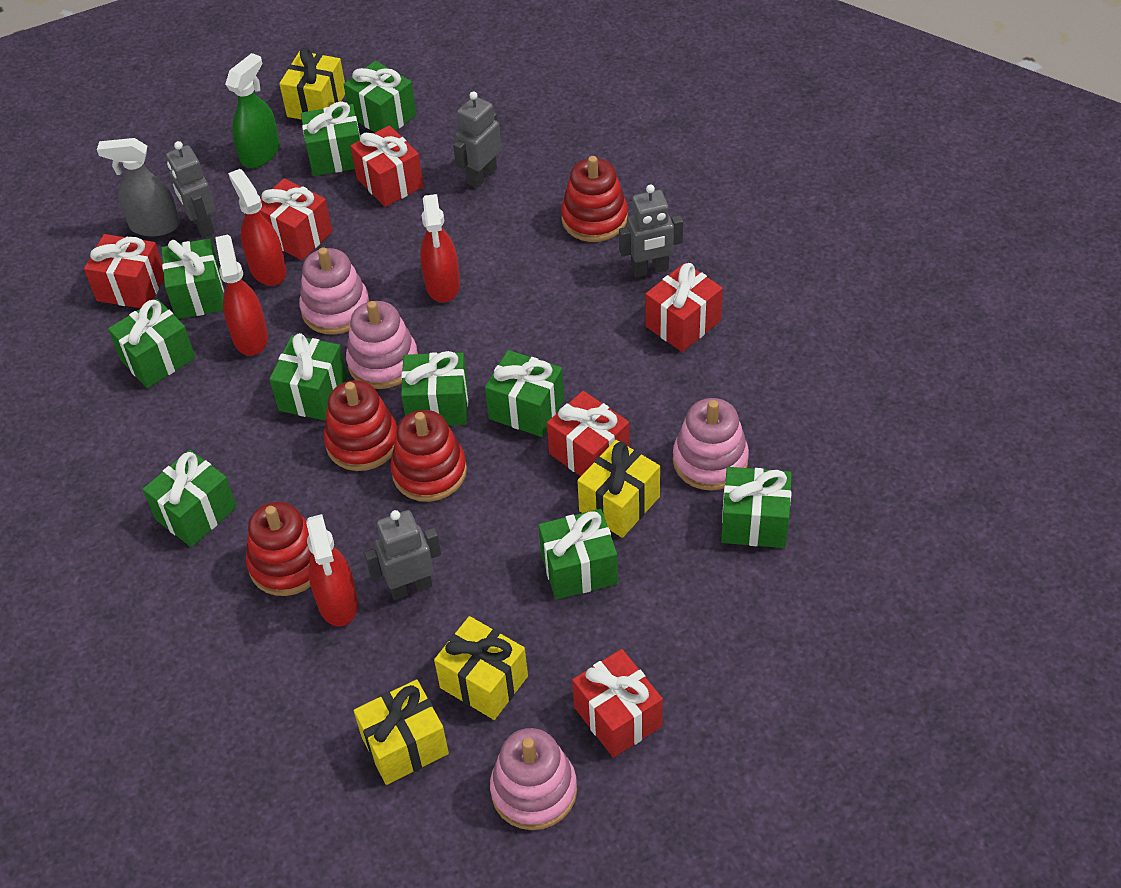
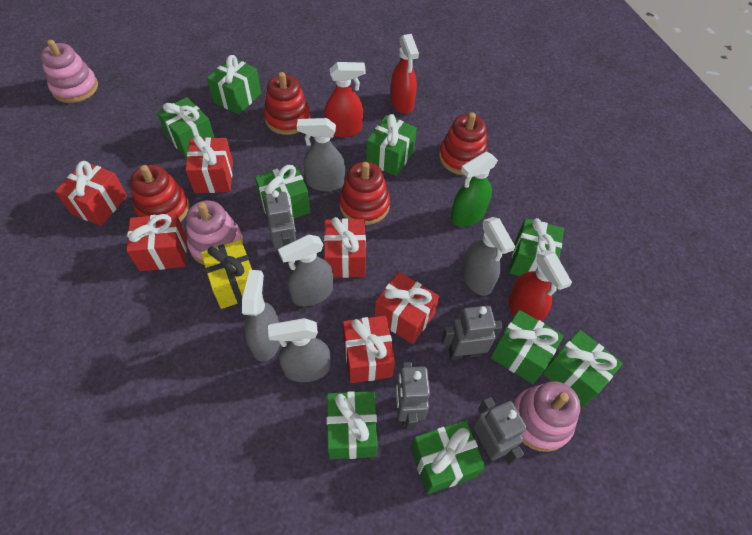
green gift: 10 -> 9
grey spray bottle: 1 -> 5
pink stacking toy: 4 -> 3
red spray bottle: 4 -> 3
yellow gift: 4 -> 1

